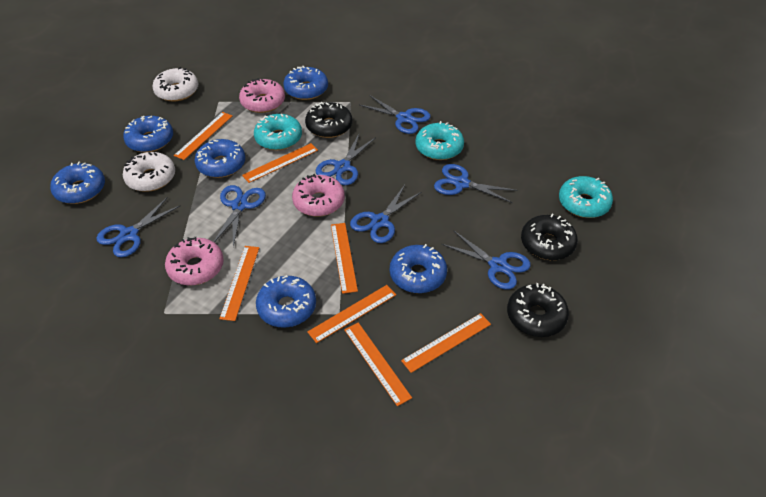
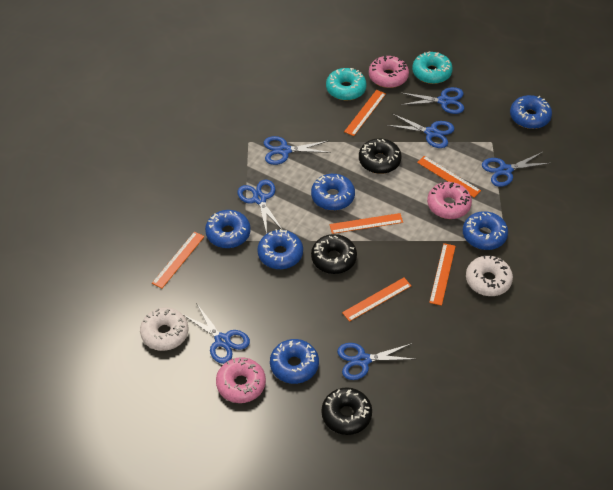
orange ruler: 7 -> 6
turquoise donut: 3 -> 2

